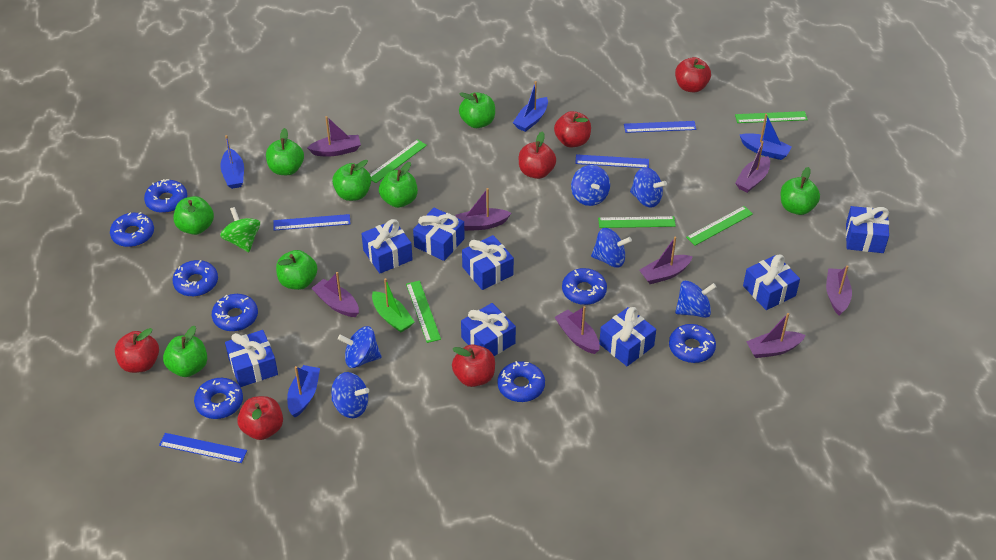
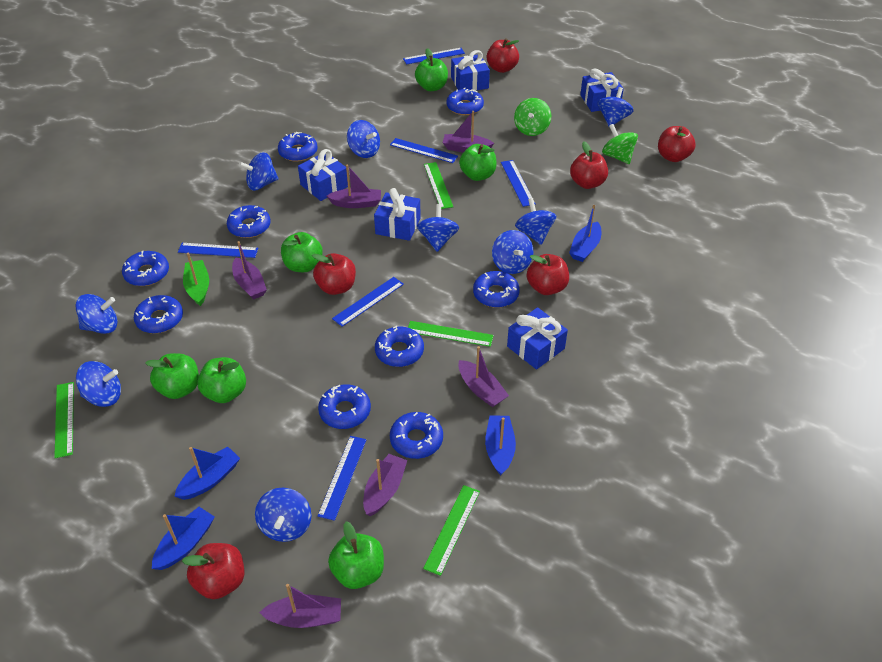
blue donut: 8 -> 9
blue gift: 8 -> 5
blue ruler: 4 -> 6
blue spinning top: 6 -> 9
green apple: 8 -> 6
green ruler: 5 -> 4
green spinning top: 1 -> 2
purple boat: 8 -> 6

